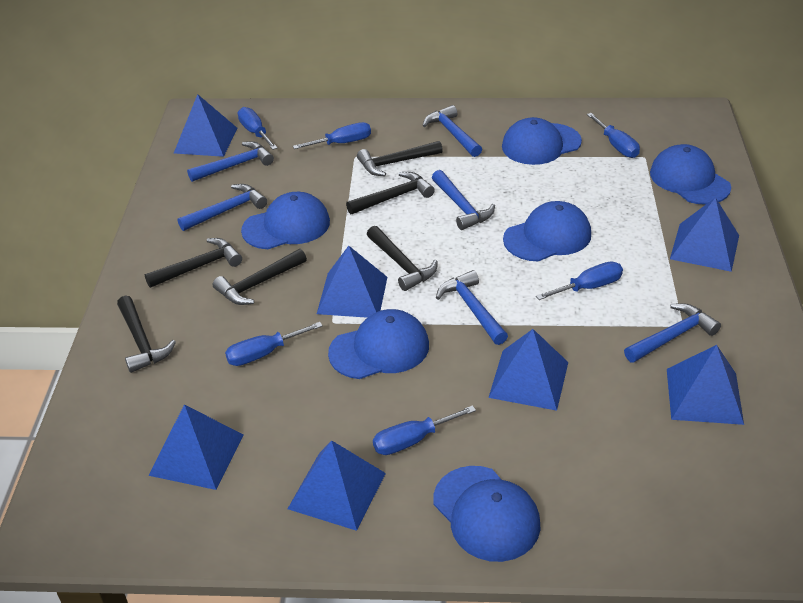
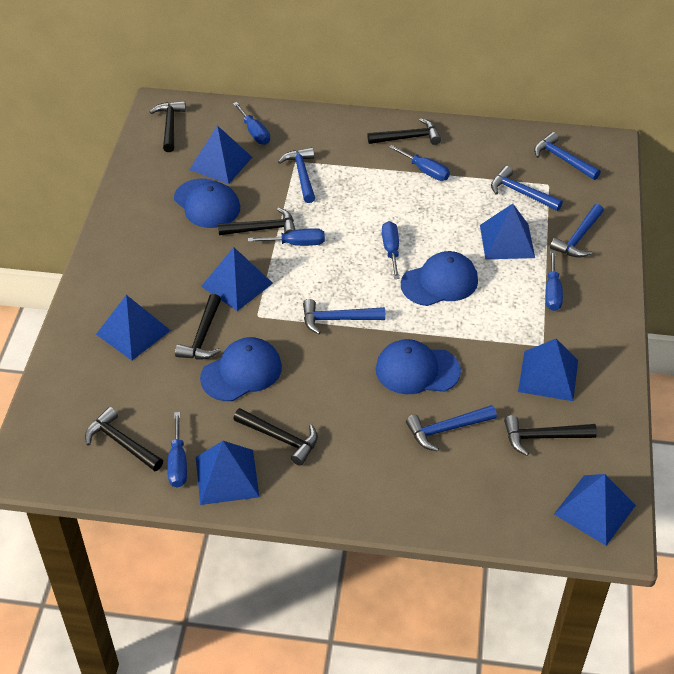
black hammer: 6 -> 7
blue cap: 6 -> 4

